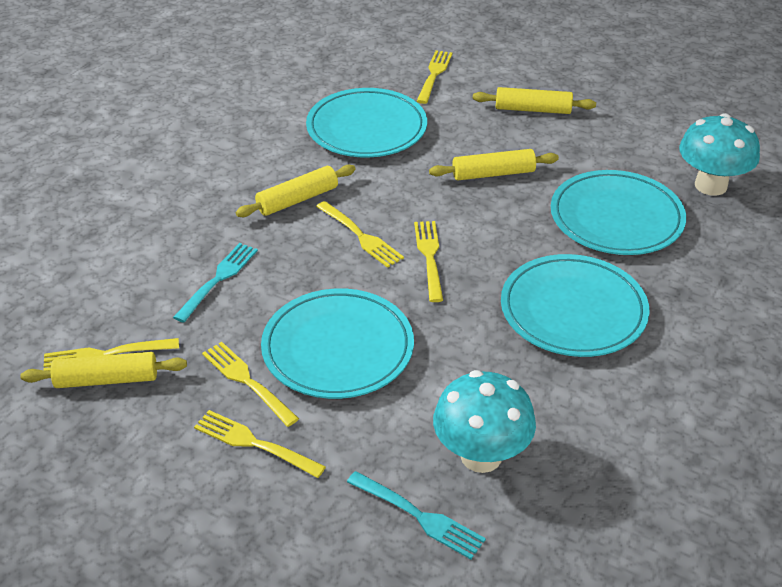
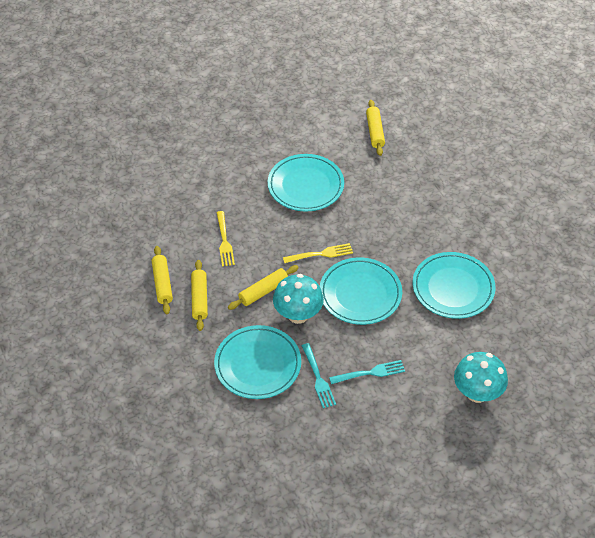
yellow fork: 6 -> 2

